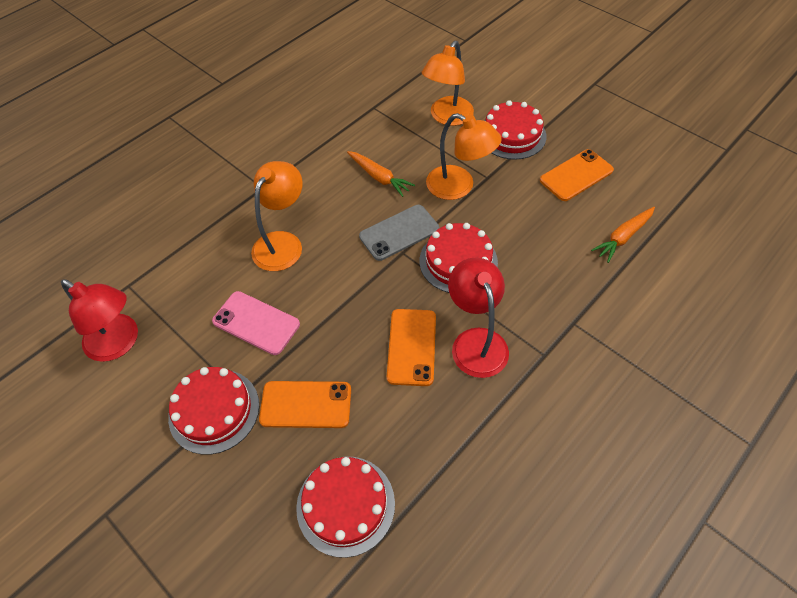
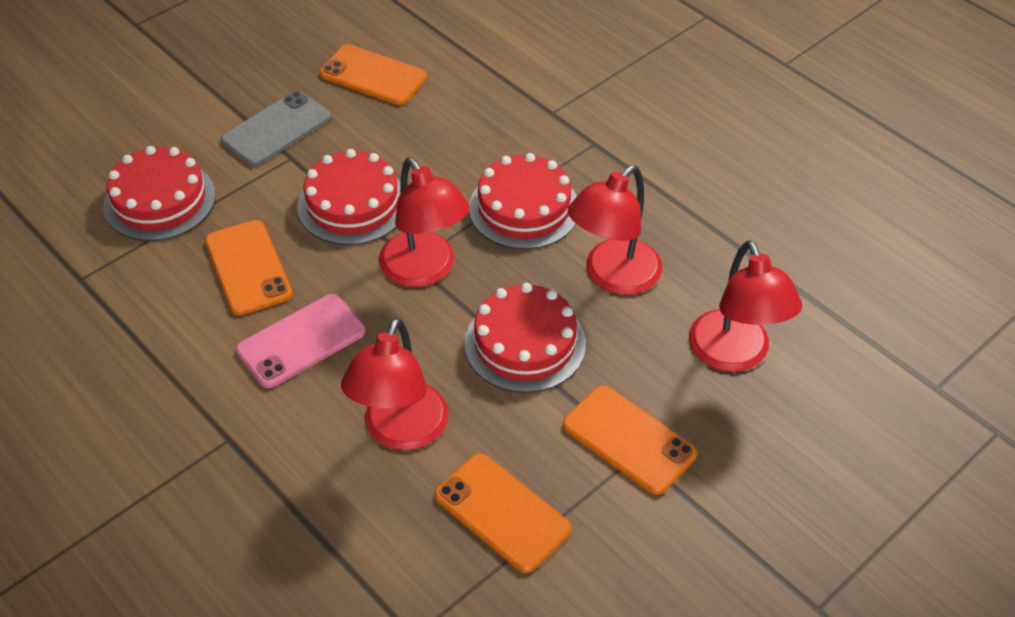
orange carrot: 2 -> 0
orange lamp: 3 -> 0
orange phone: 3 -> 4
red lamp: 2 -> 4

